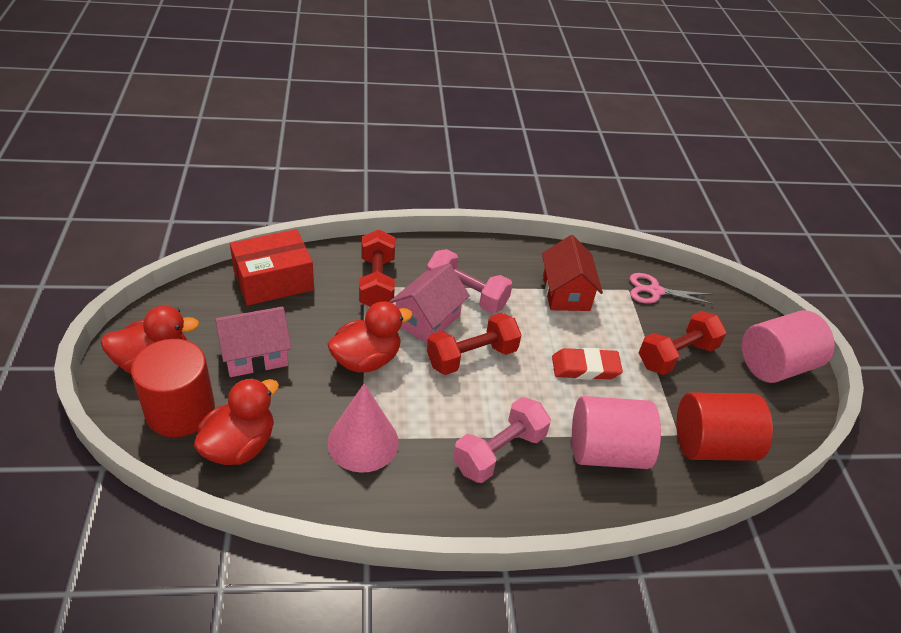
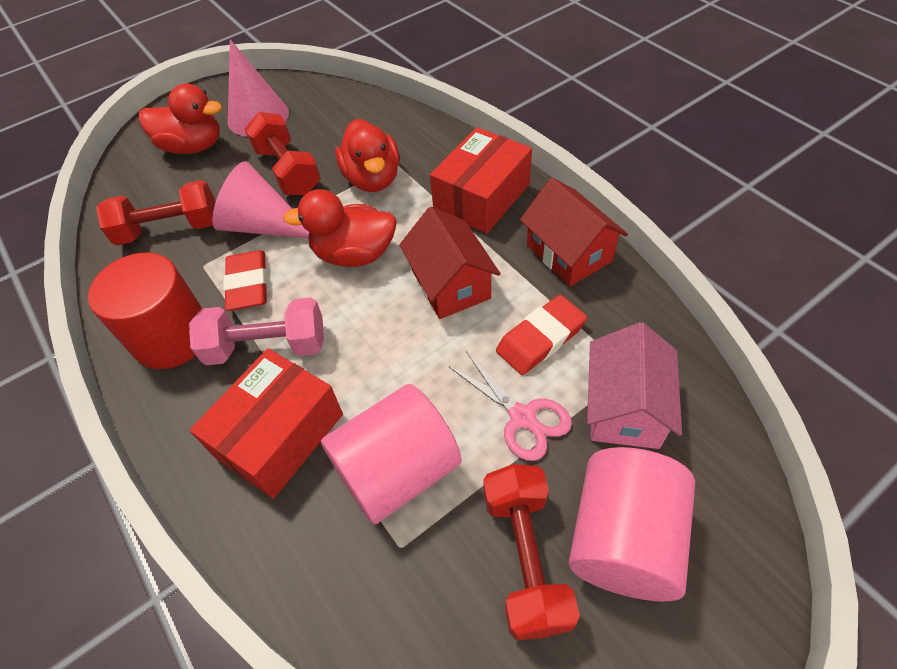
pink cone: 1 -> 2
pink dumbbell: 2 -> 1
pink house: 2 -> 1
red box: 1 -> 2
red cylinder: 2 -> 1
red eraser: 1 -> 2
red house: 1 -> 2

